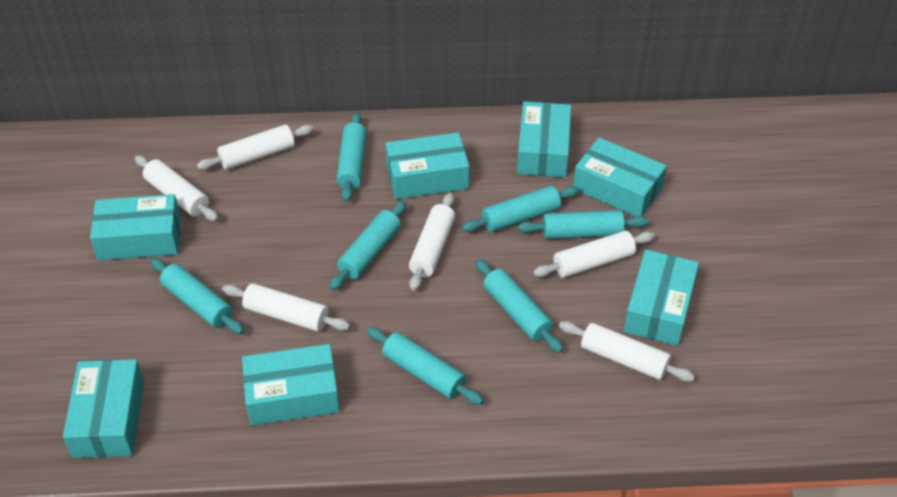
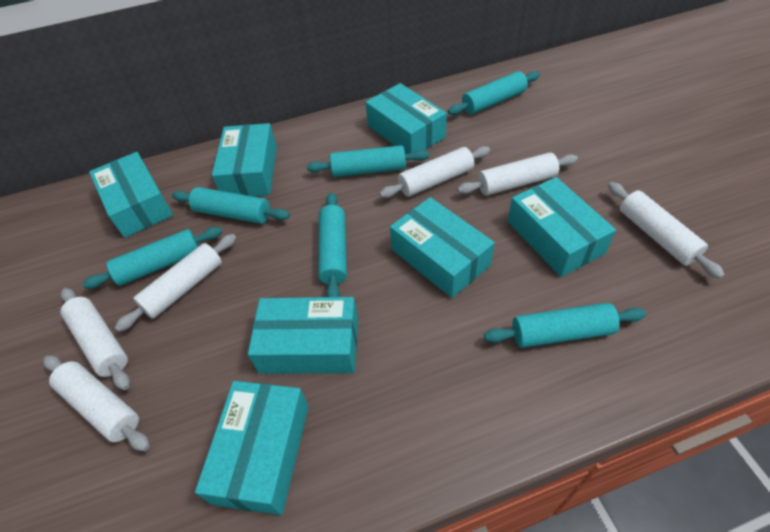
turquoise rolling pin: 7 -> 6

